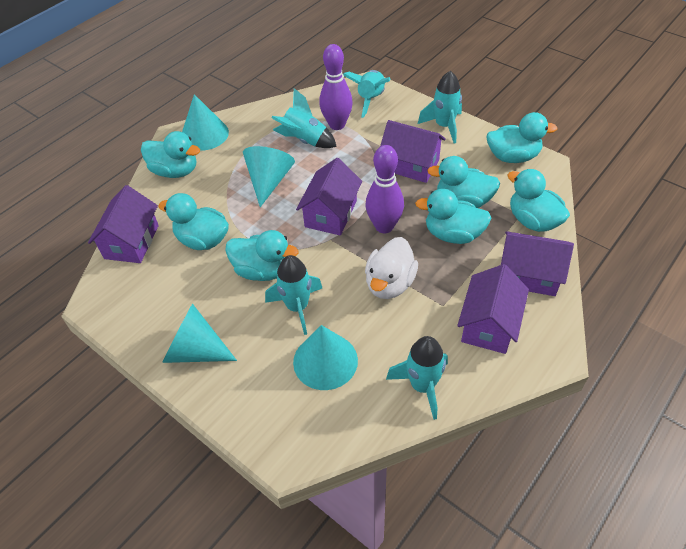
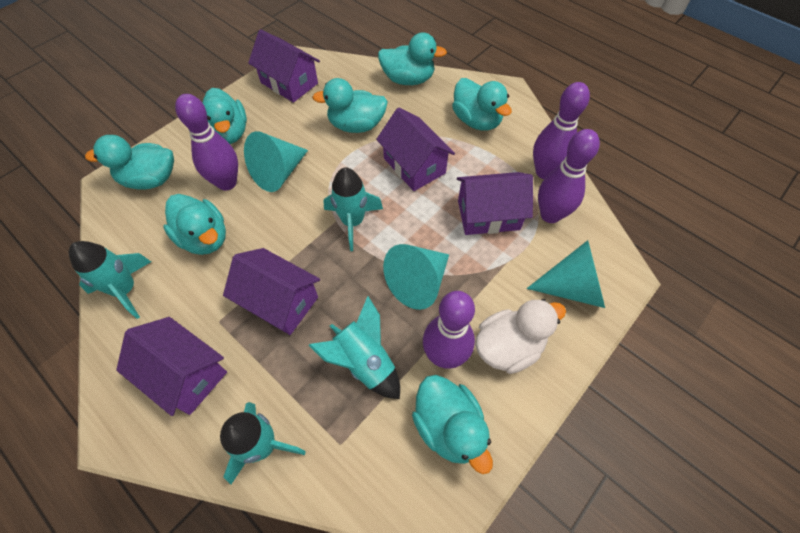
purple bowling pin: 2 -> 4
turquoise cone: 4 -> 3
turquoise rocket: 5 -> 4

